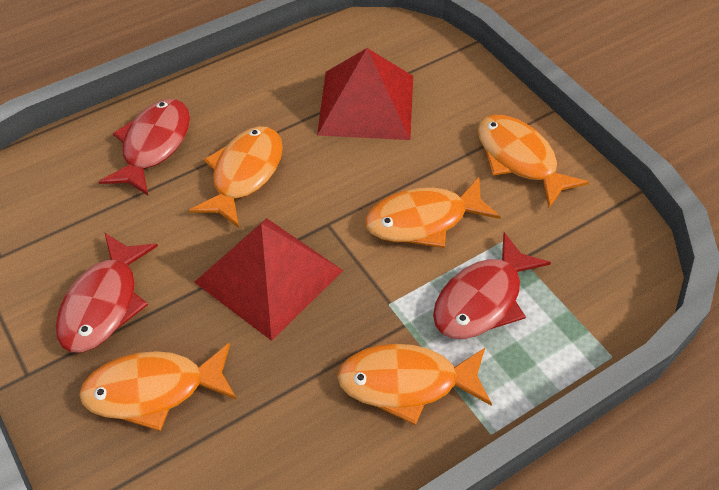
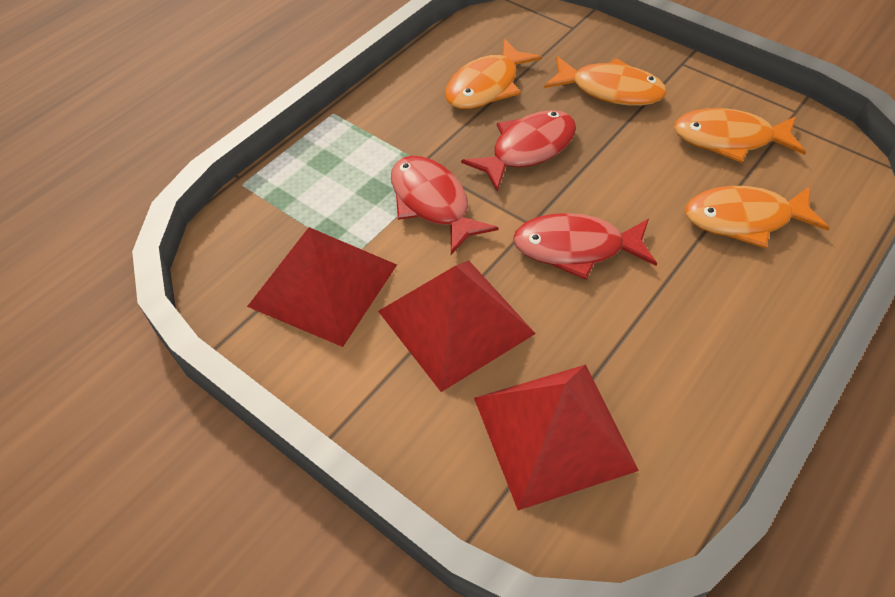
orange fish: 5 -> 4
red pyramid: 2 -> 3

